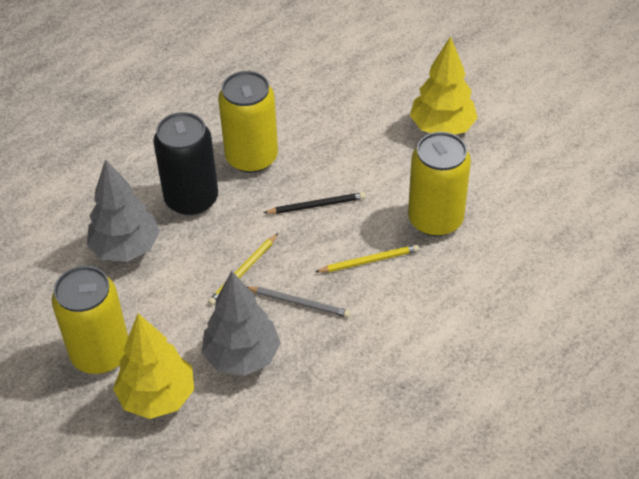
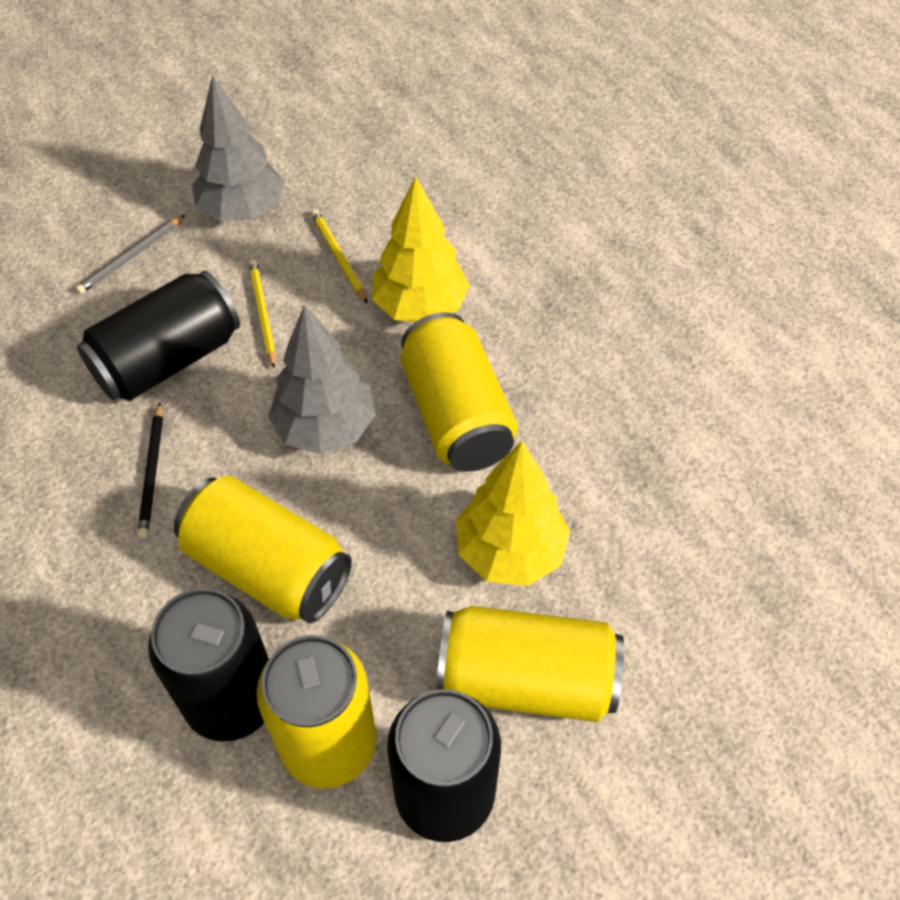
black can: 1 -> 3
yellow can: 3 -> 4

